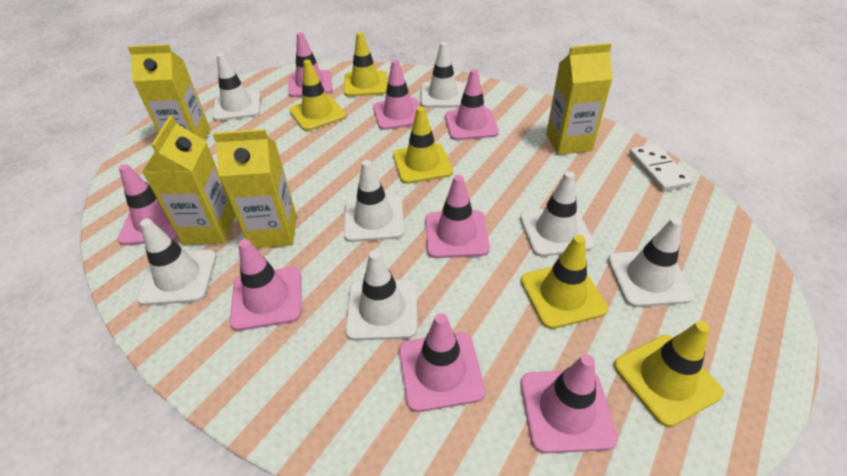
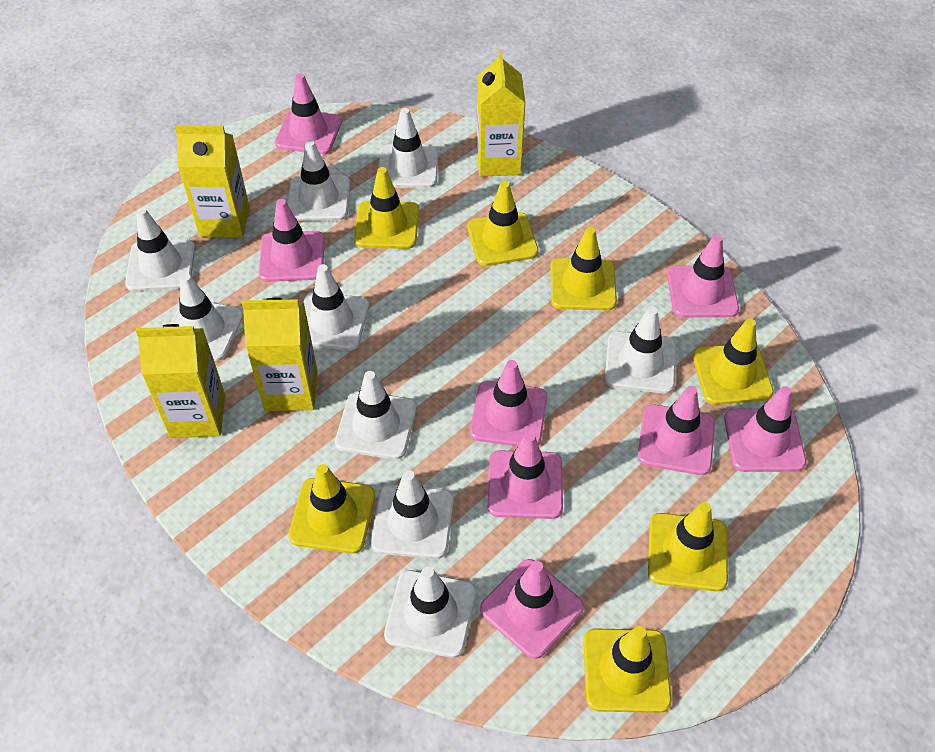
white domino: 1 -> 0
white traffic cone: 7 -> 9
yellow traffic cone: 5 -> 7

